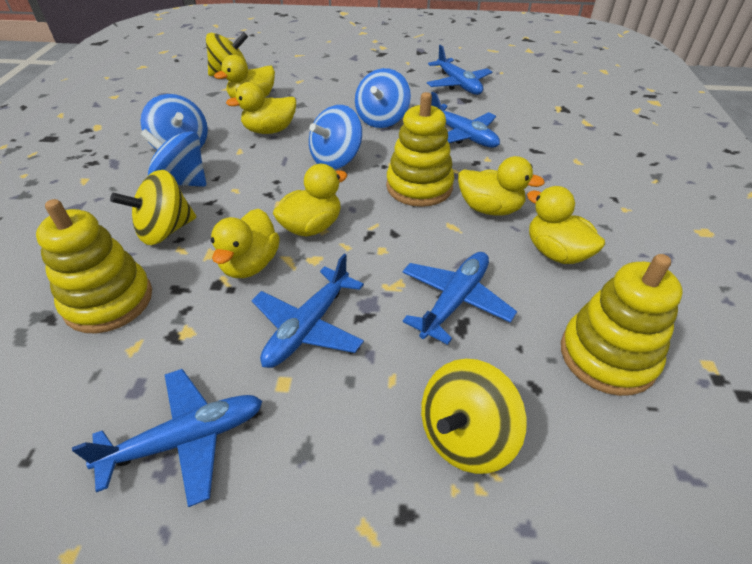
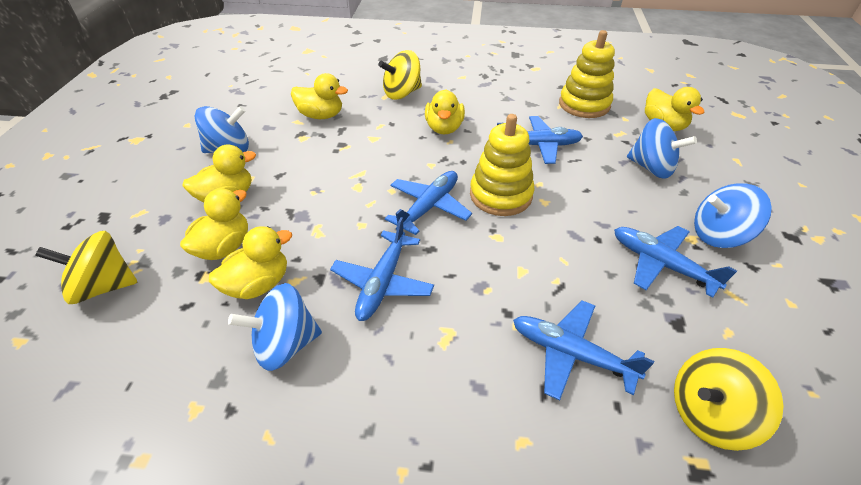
yellow stacking toy: 3 -> 2

